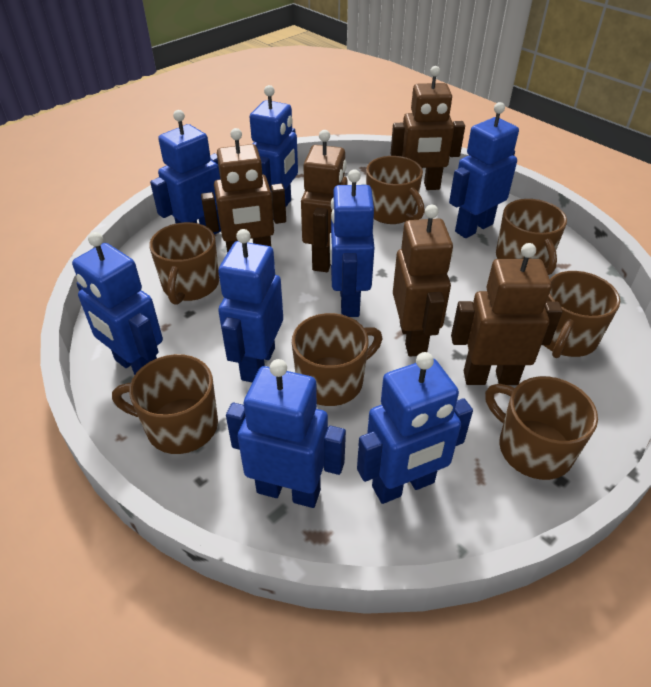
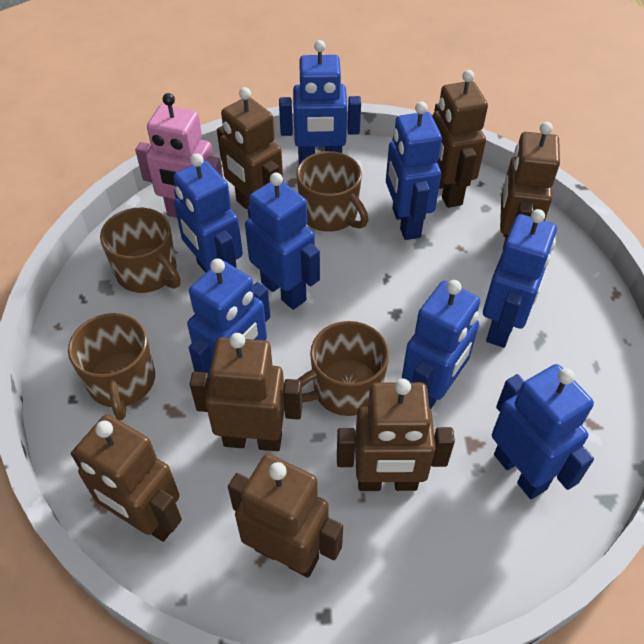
brown mug: 7 -> 4
brown robot: 5 -> 7
pink robot: 0 -> 1

